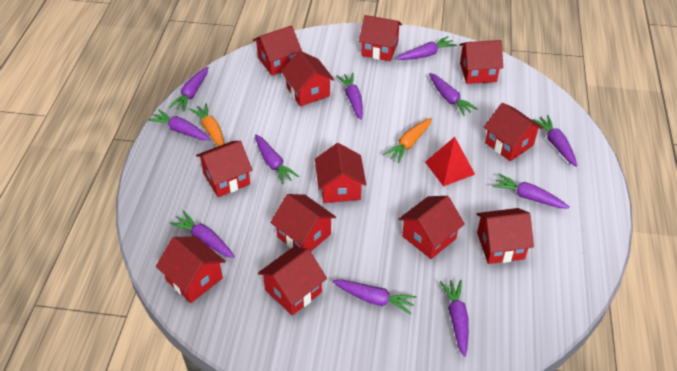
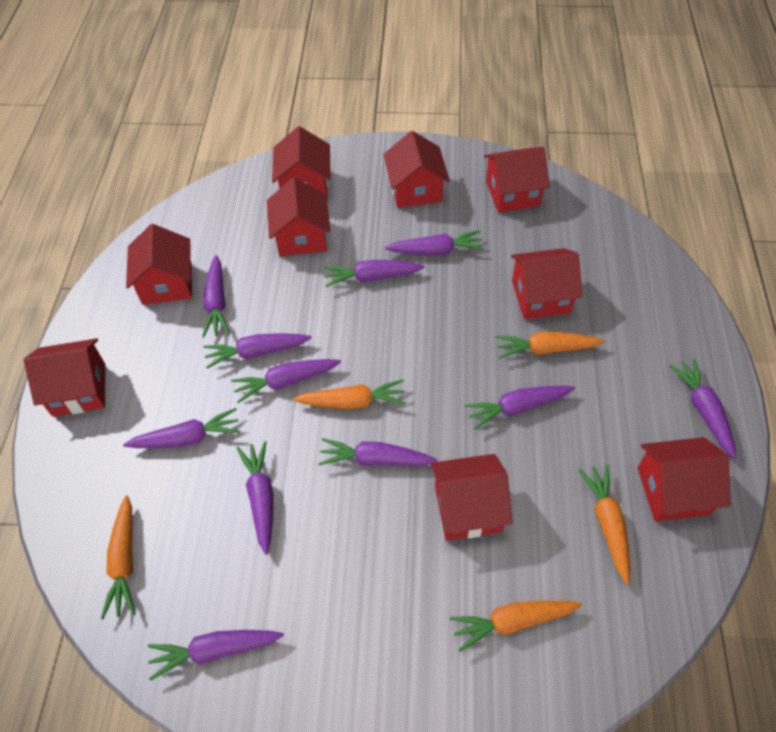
orange carrot: 2 -> 5
red house: 12 -> 9
red pyramid: 1 -> 0

